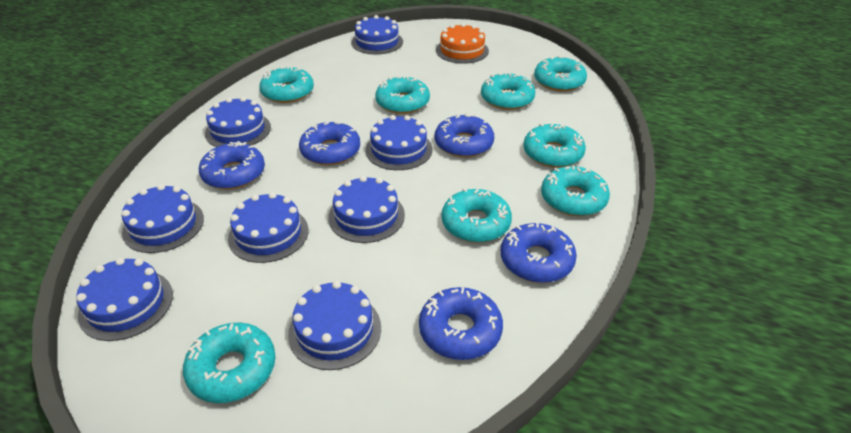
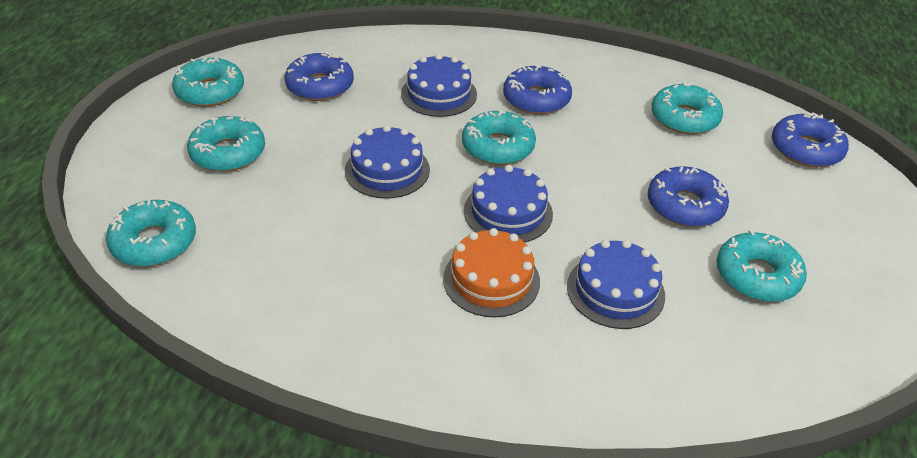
blue cake: 8 -> 4
blue donut: 5 -> 4
turquoise donut: 8 -> 6

